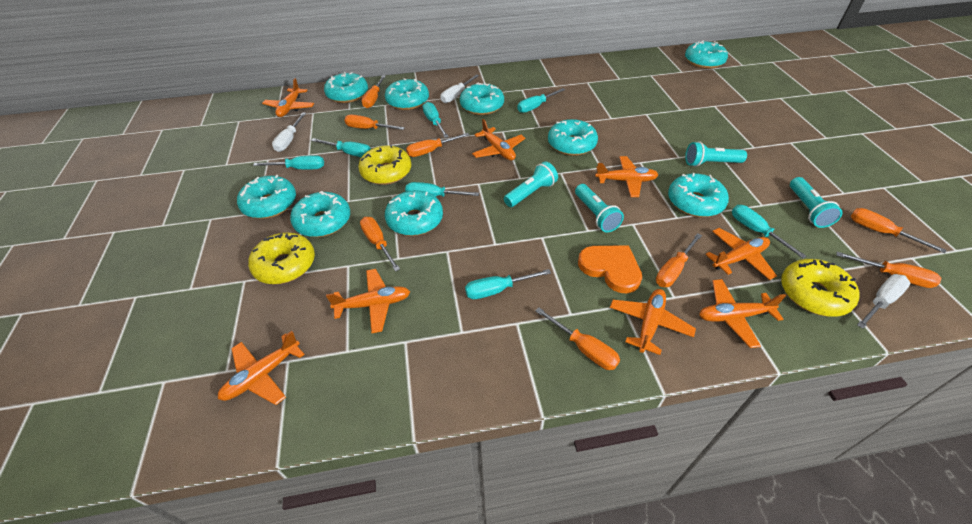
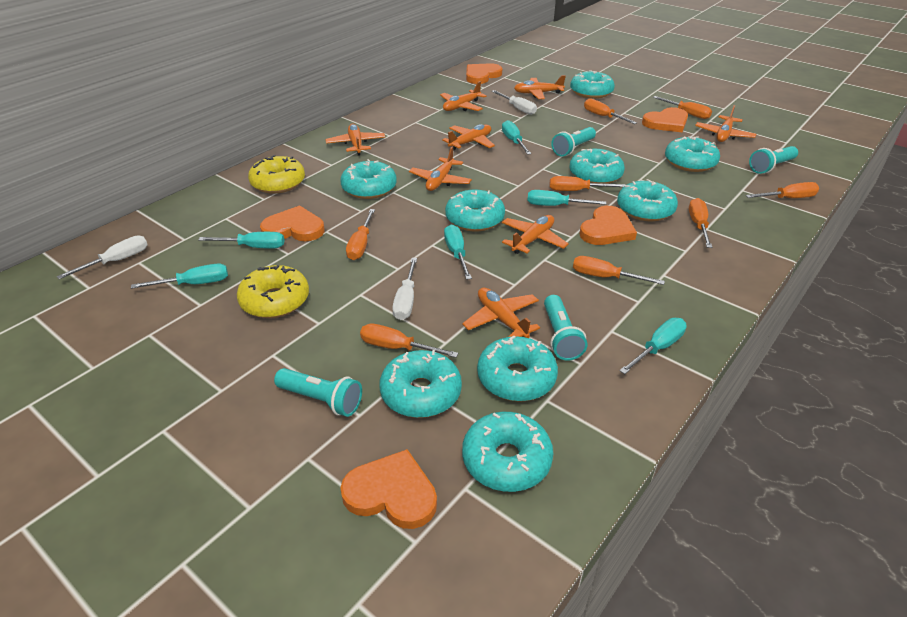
orange heart: 1 -> 5
turquoise screwdriver: 7 -> 6
yellow donut: 3 -> 2

